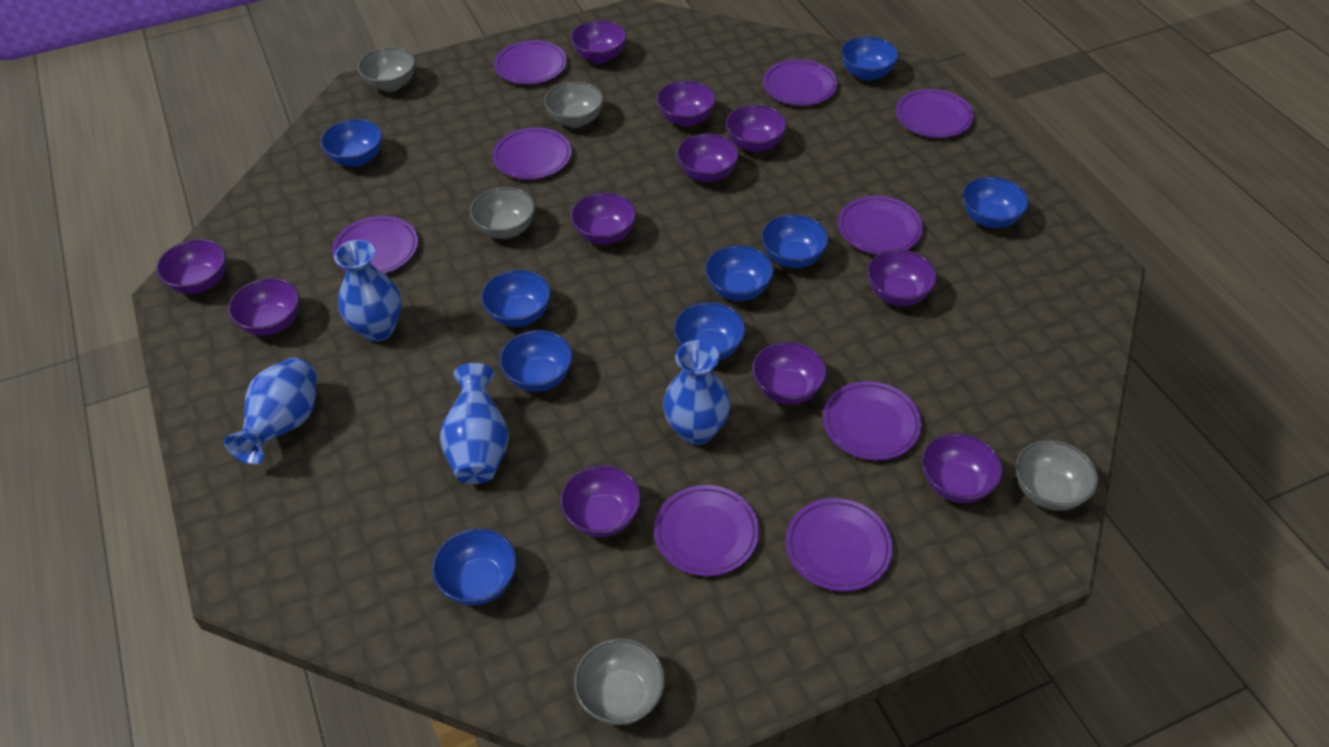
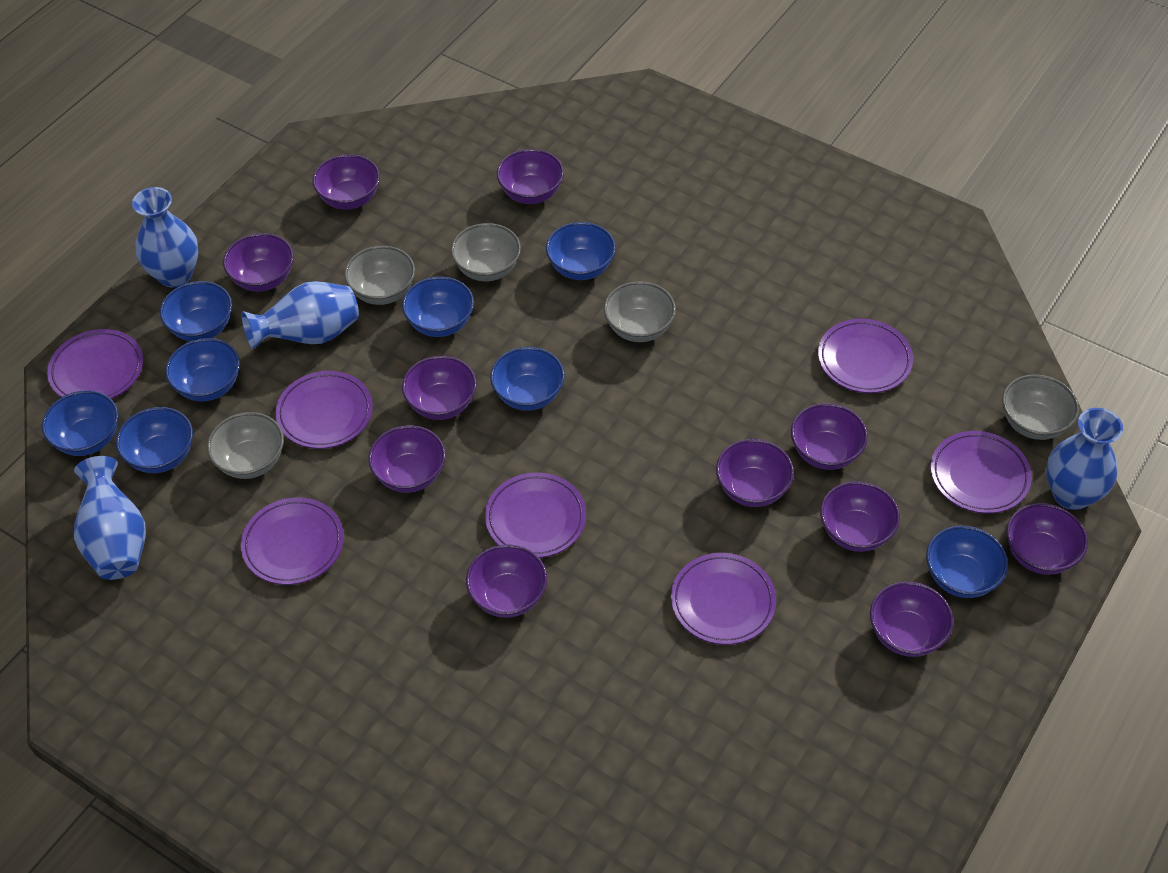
blue bowl: 9 -> 8
purple plate: 9 -> 7

